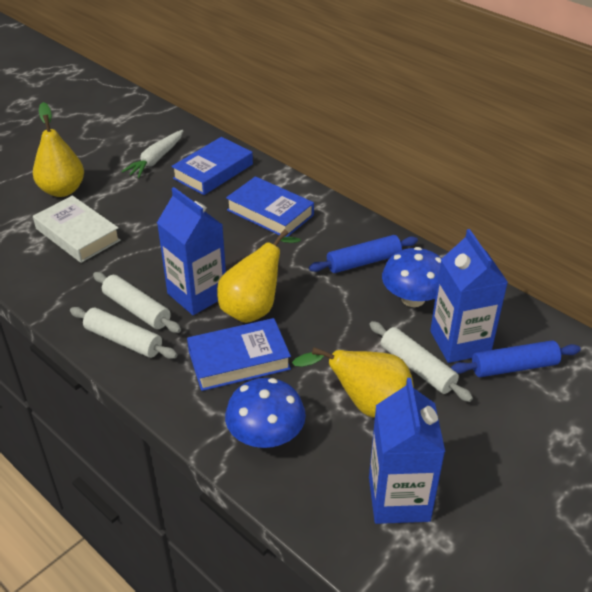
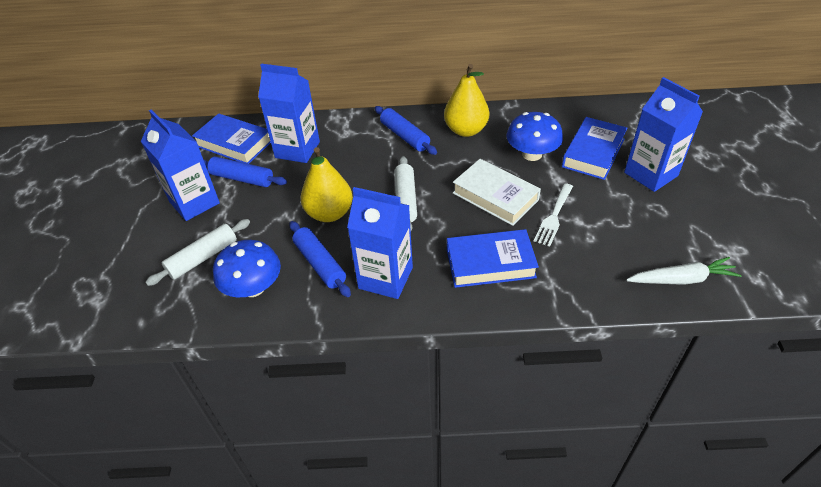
blue carton: 3 -> 4
blue rolling pin: 2 -> 3
white fork: 0 -> 1
white rolling pin: 3 -> 2
yellow pear: 3 -> 2

